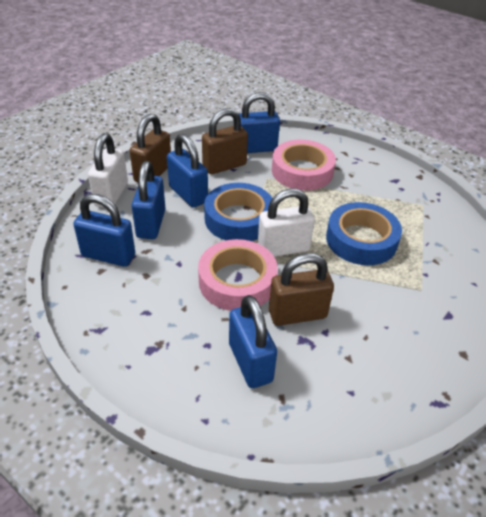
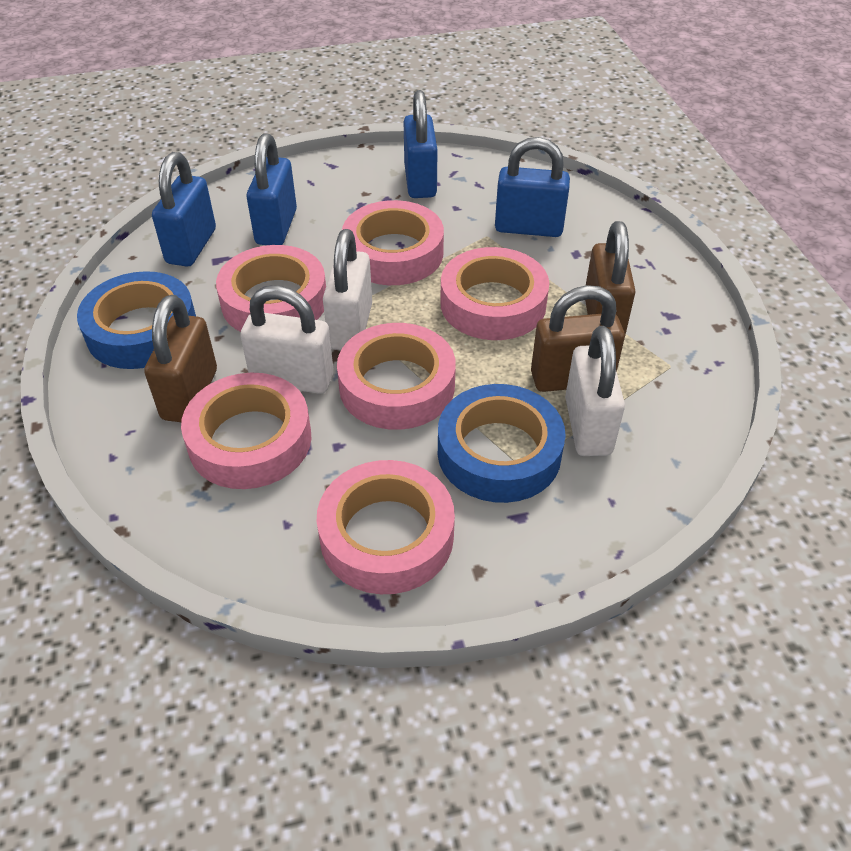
blue padlock: 5 -> 4
pink tape: 2 -> 6
white padlock: 2 -> 3

